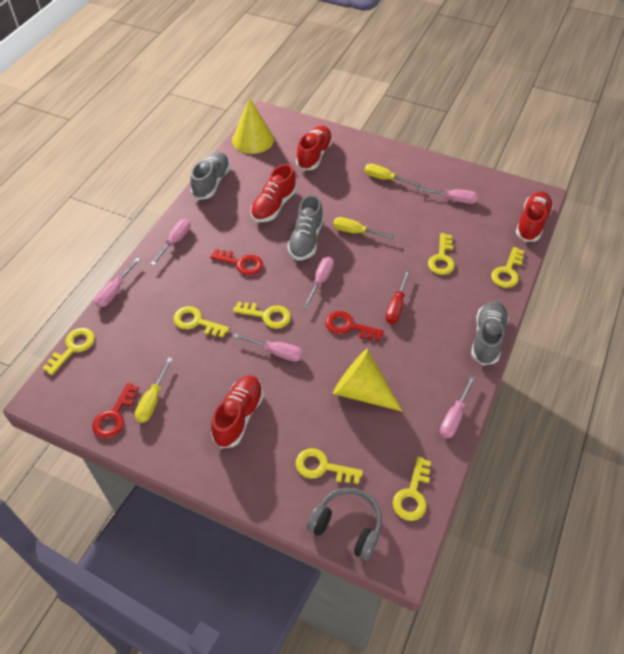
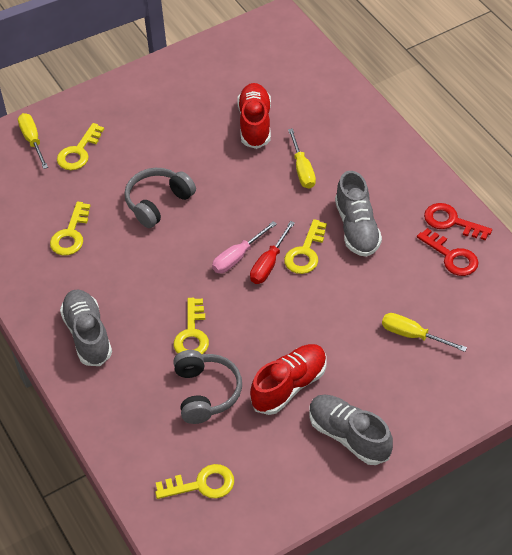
grey headphones: 1 -> 2
pink screwdriver: 6 -> 1
red key: 3 -> 2
red shoe: 4 -> 2
yellow cone: 2 -> 0
yellow key: 7 -> 5

